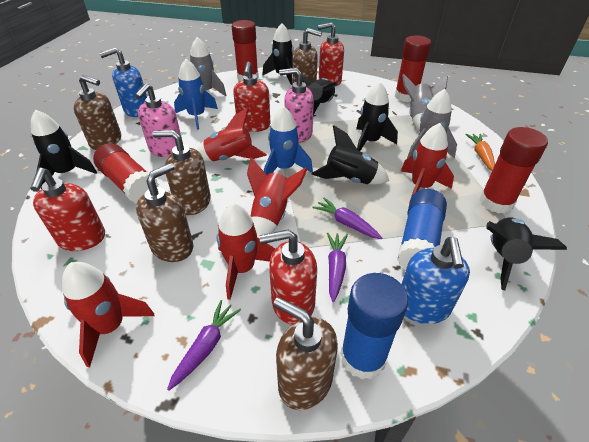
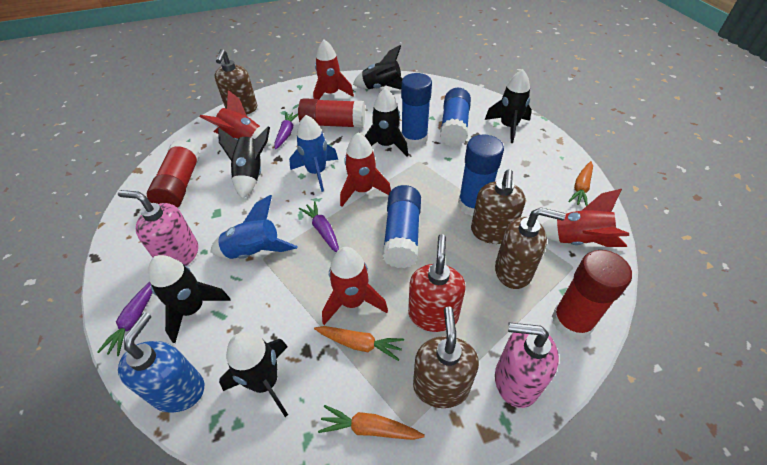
blue glue stick: 2 -> 4
blue soap dispenser: 2 -> 1
brown soap dispenser: 5 -> 4
grey rocket: 3 -> 0
orange carrot: 1 -> 3
red glue stick: 4 -> 3
red soap dispenser: 4 -> 1

